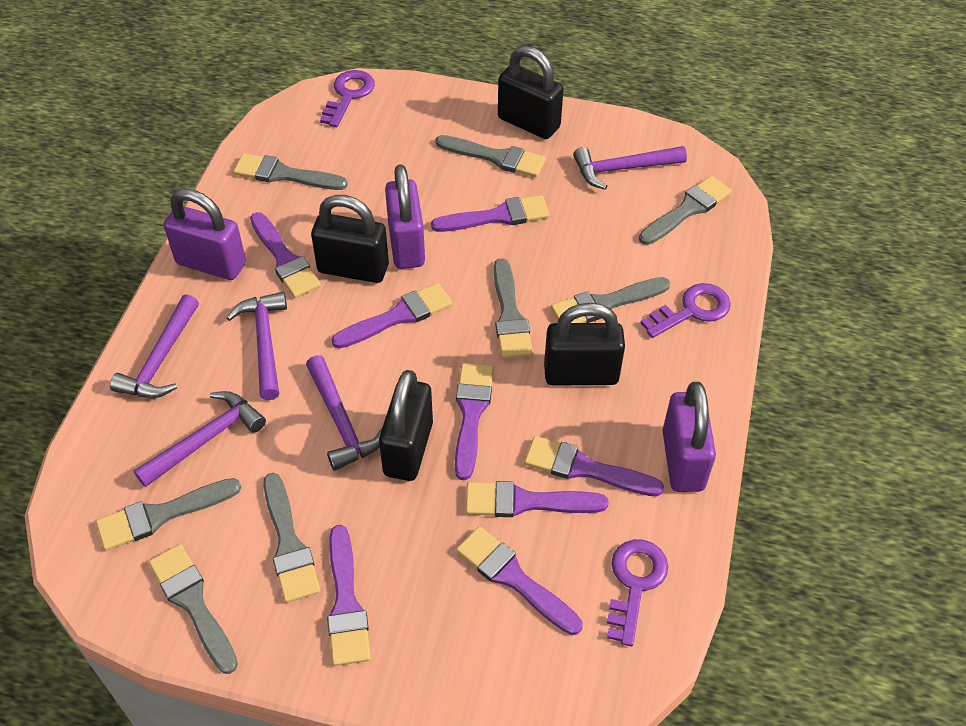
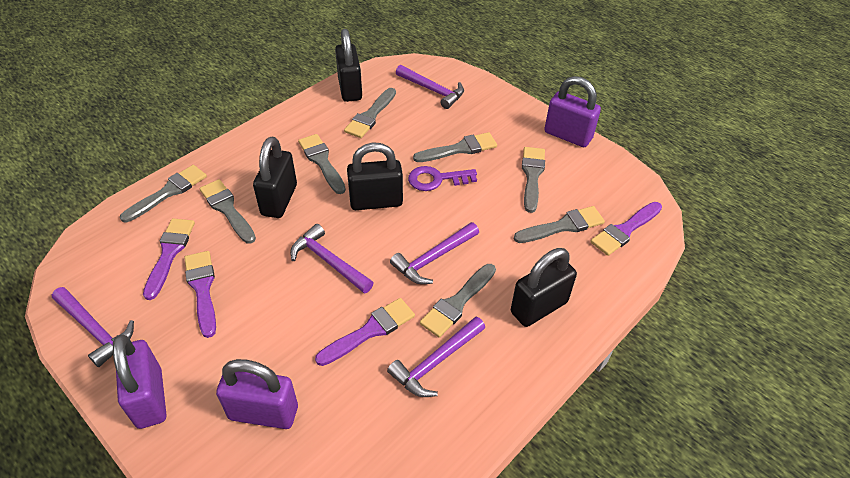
purple brush: 8 -> 4
purple key: 3 -> 1

